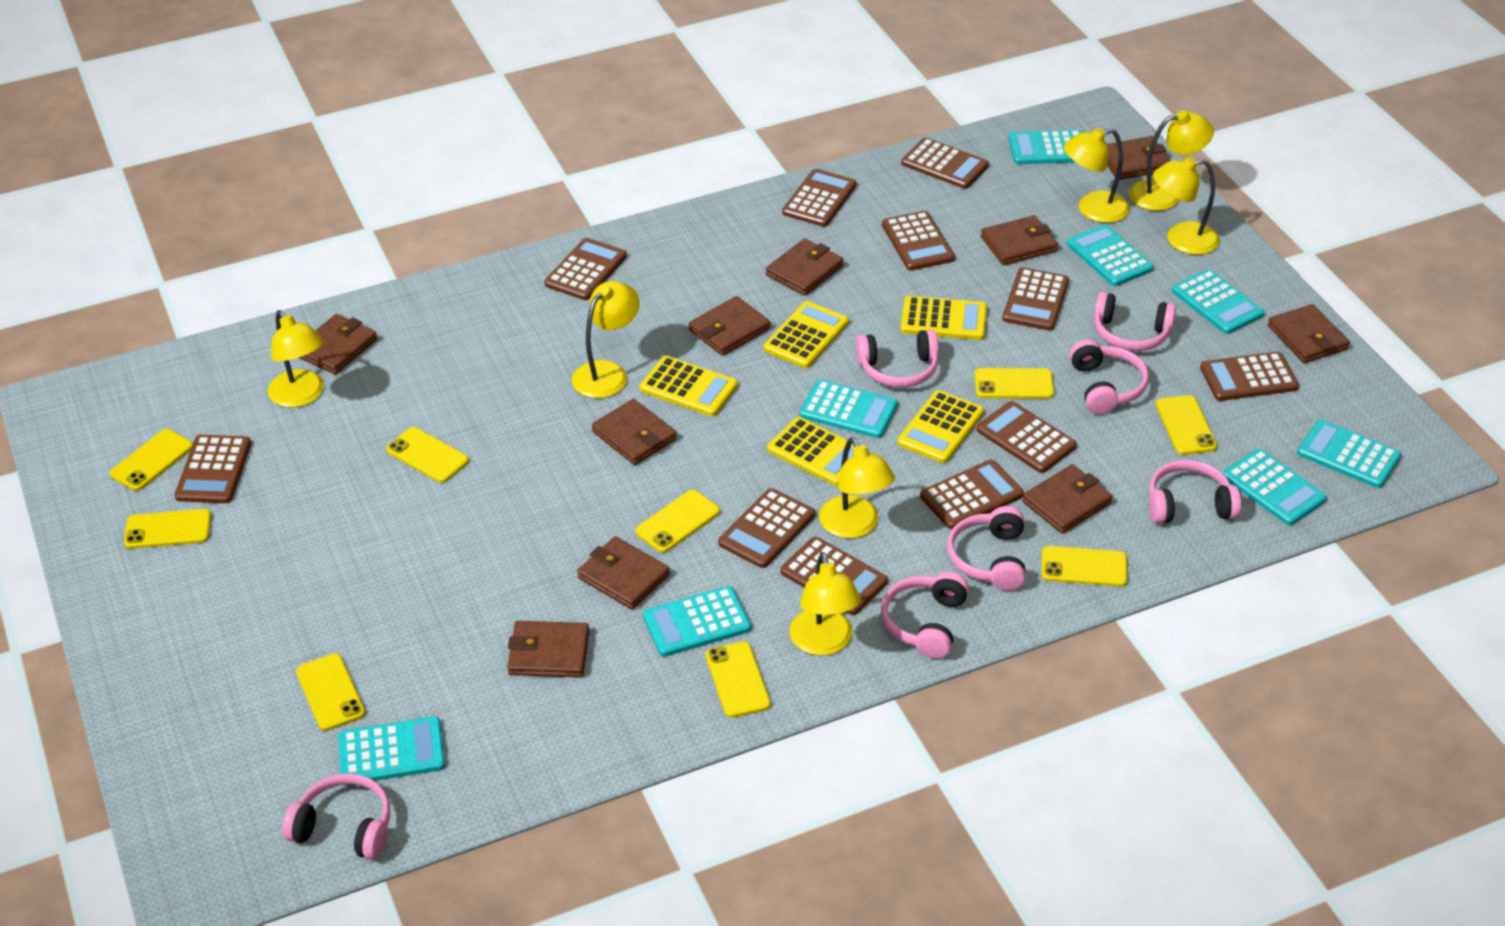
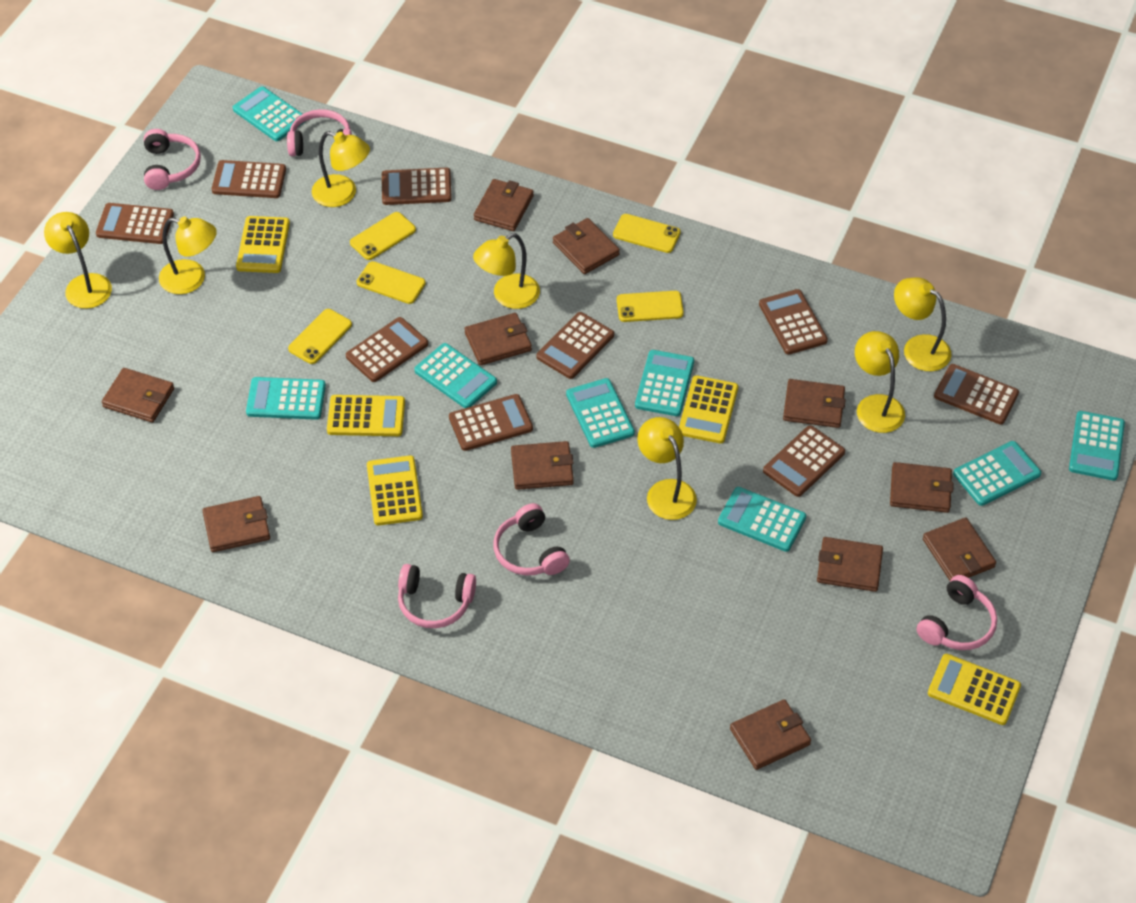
brown calculator: 11 -> 9
brown wallet: 10 -> 11
pink headphones: 7 -> 5
yellow phone: 9 -> 5

